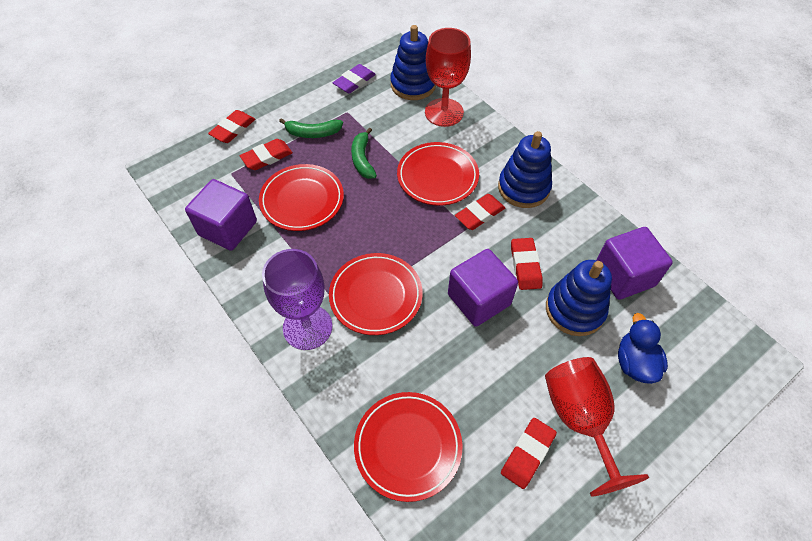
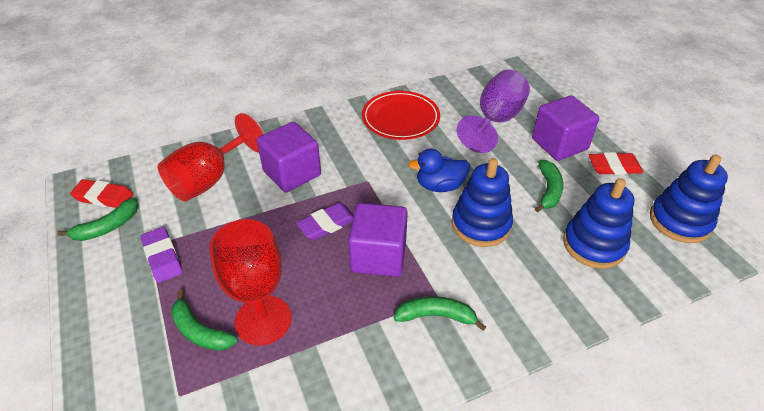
green banana: 2 -> 4
purple eraser: 1 -> 2
red eraser: 5 -> 2
red plate: 4 -> 1

